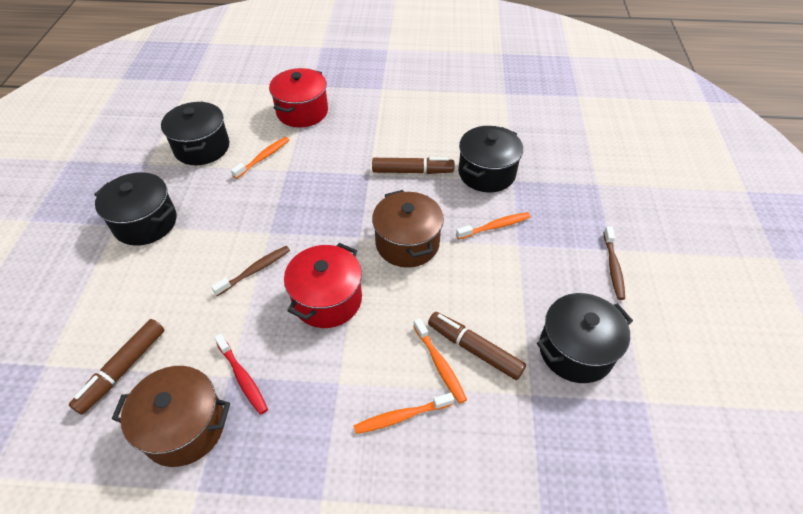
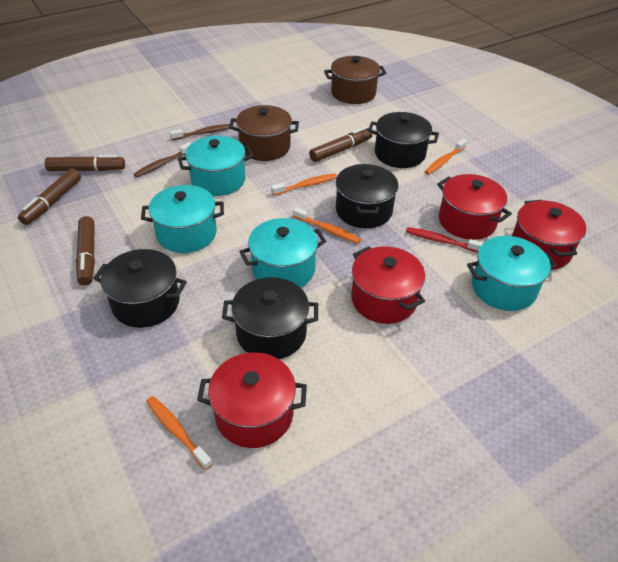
brown marker: 3 -> 4
red pot: 2 -> 4
turquoise pot: 0 -> 4

